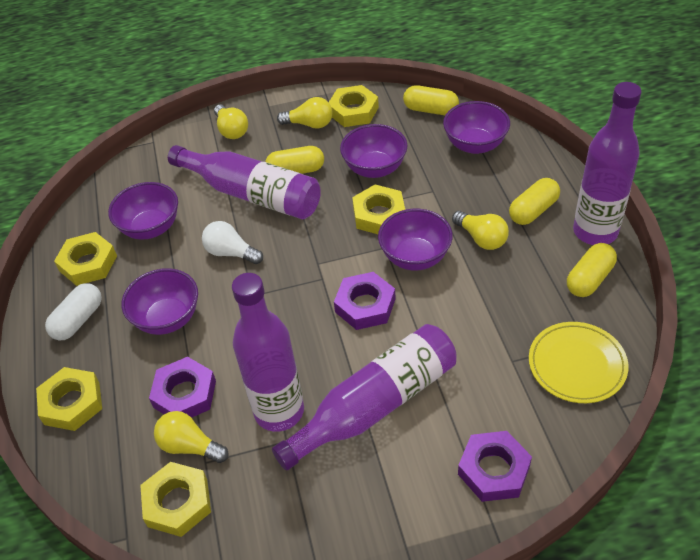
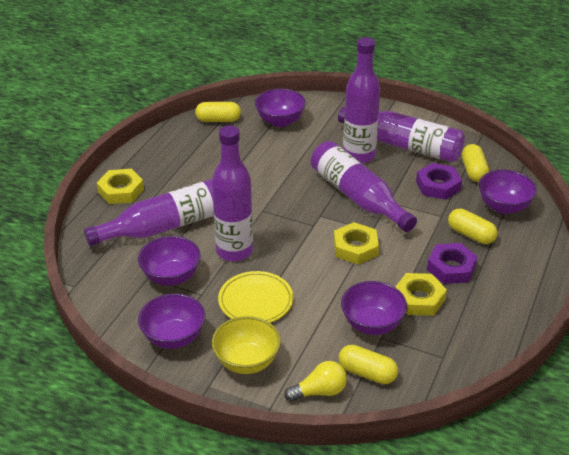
purple bottle: 4 -> 5
purple nut: 3 -> 2
white capsule: 1 -> 0
white light bulb: 1 -> 0
yellow bowl: 0 -> 1
yellow light bulb: 4 -> 1
yellow nut: 5 -> 3

